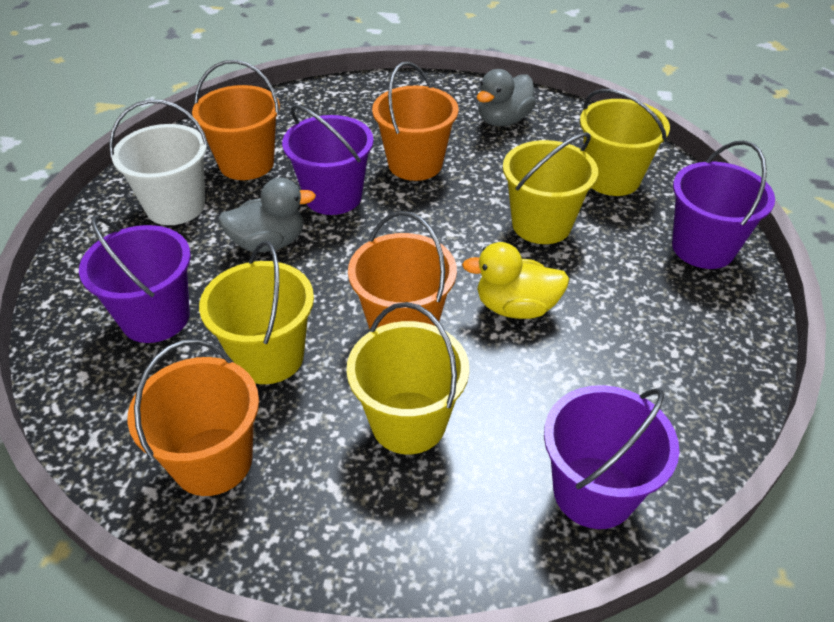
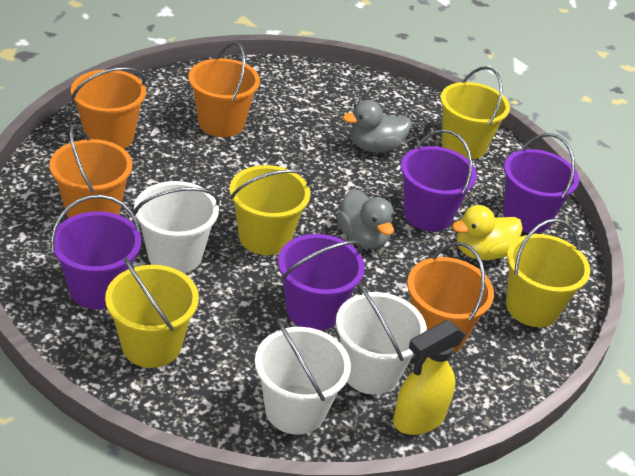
white bucket: 1 -> 3
yellow spray bottle: 0 -> 1

